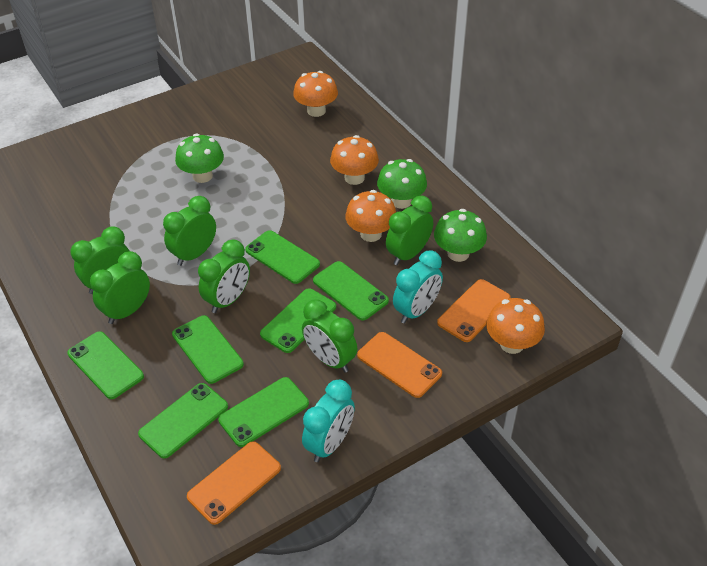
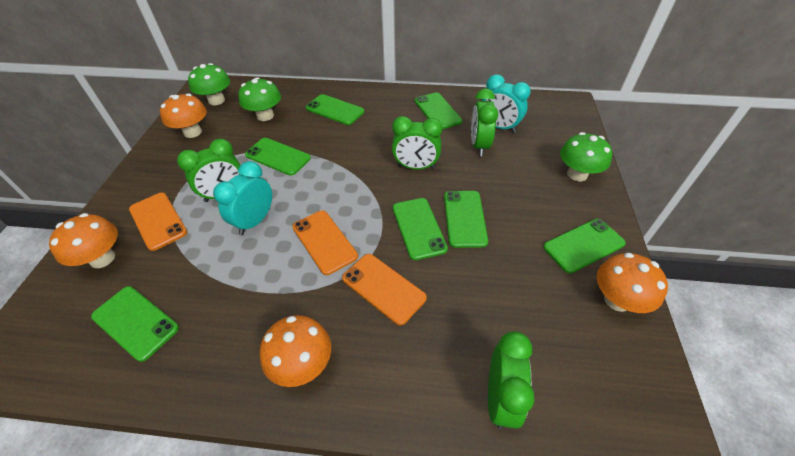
green clock: 6 -> 4

